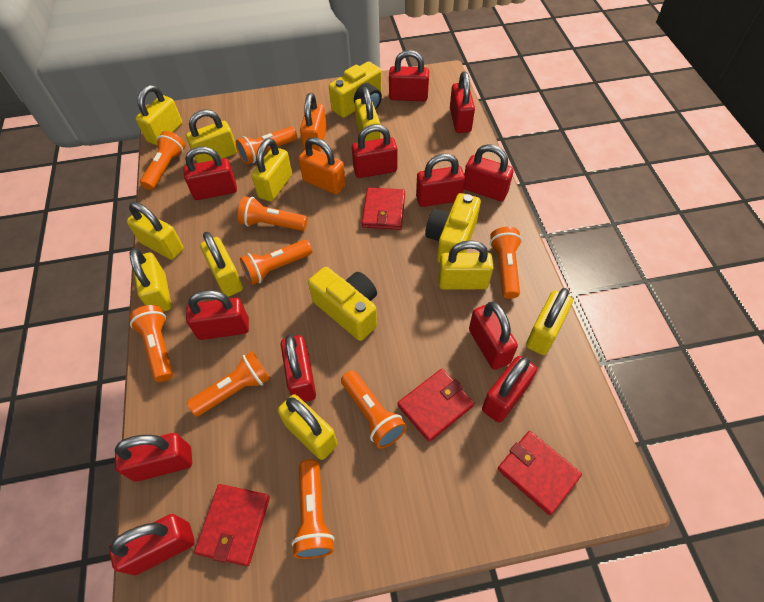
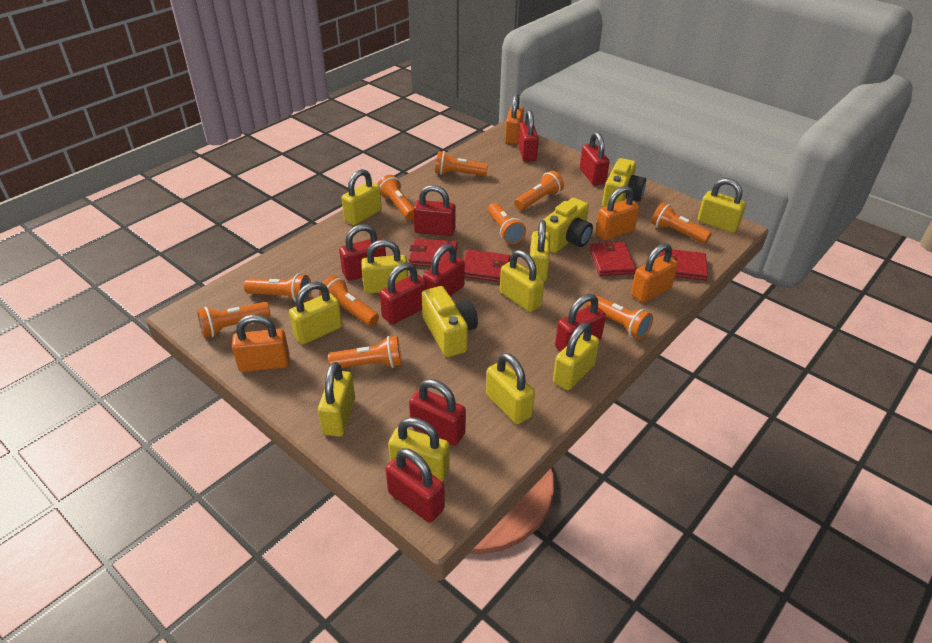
orange flashlight: 9 -> 10
orange padlock: 2 -> 4
red padlock: 12 -> 9

